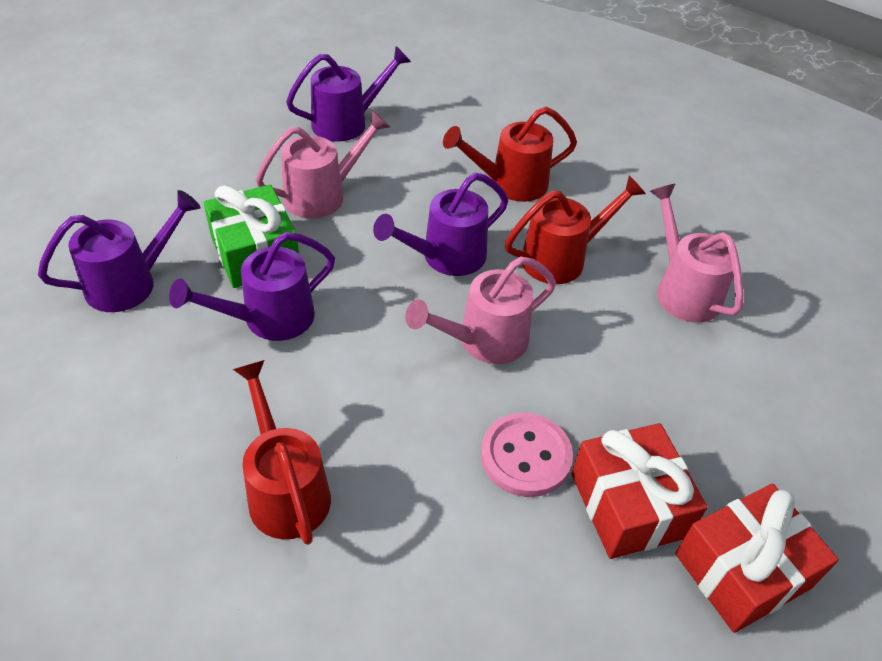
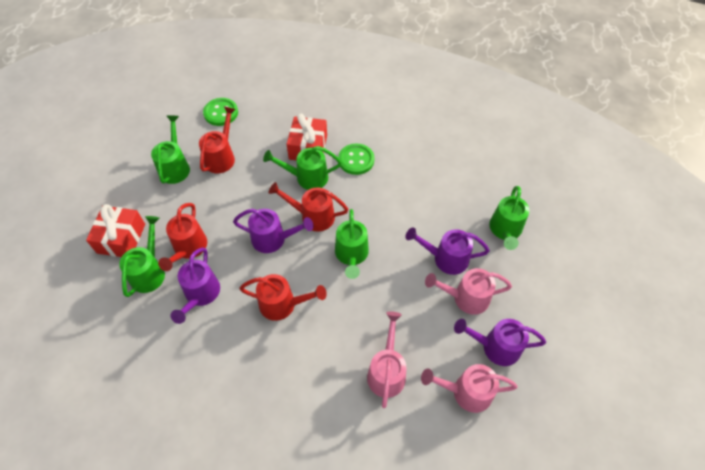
green button: 0 -> 2
green gift: 1 -> 0
green watering can: 0 -> 5
pink button: 1 -> 0
red watering can: 3 -> 4

